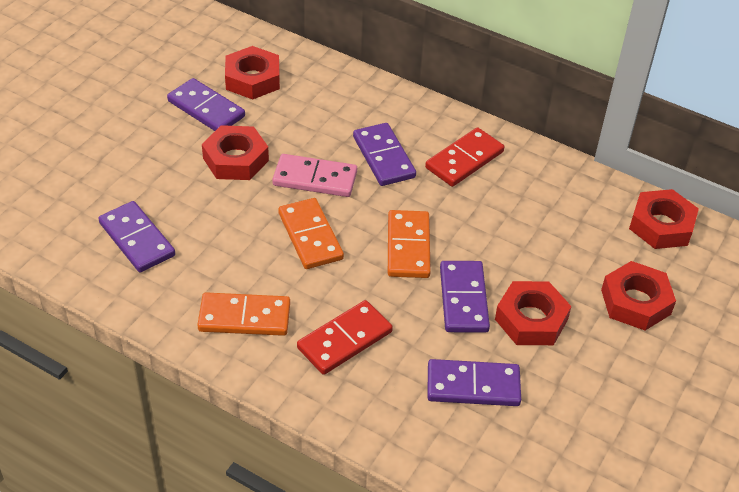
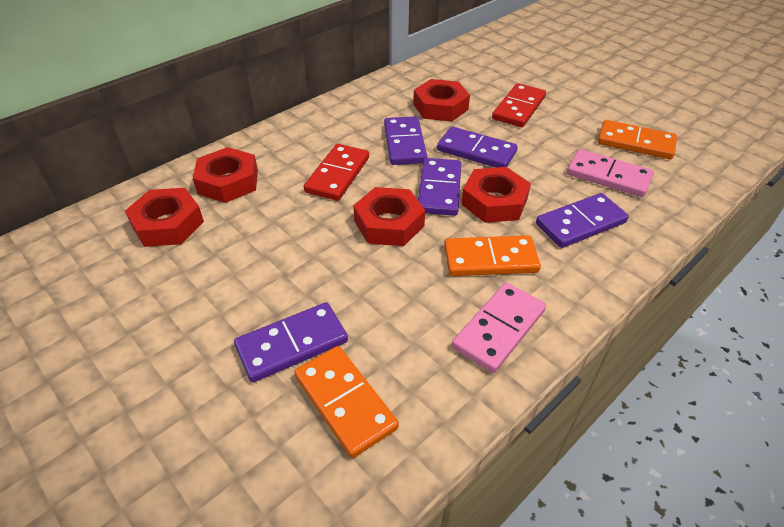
pink domino: 1 -> 2

